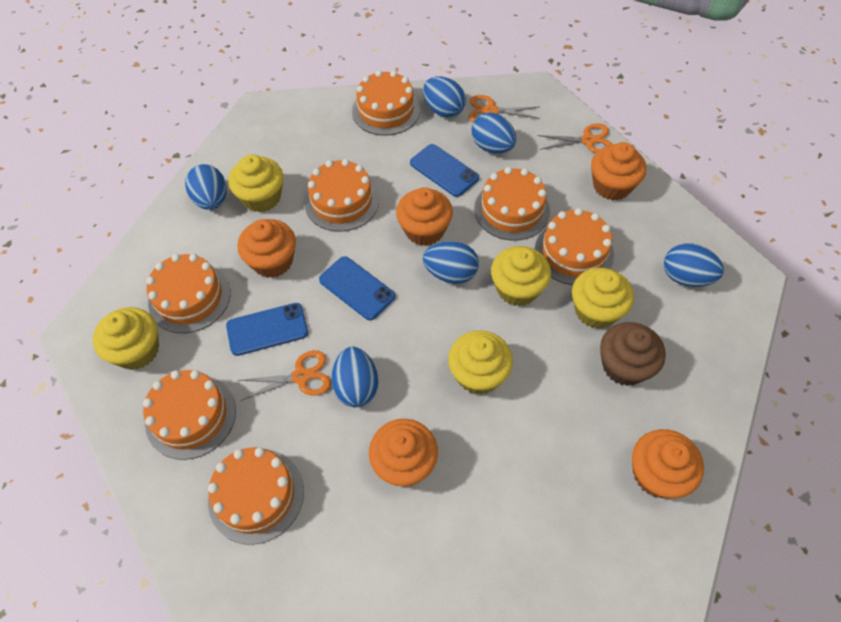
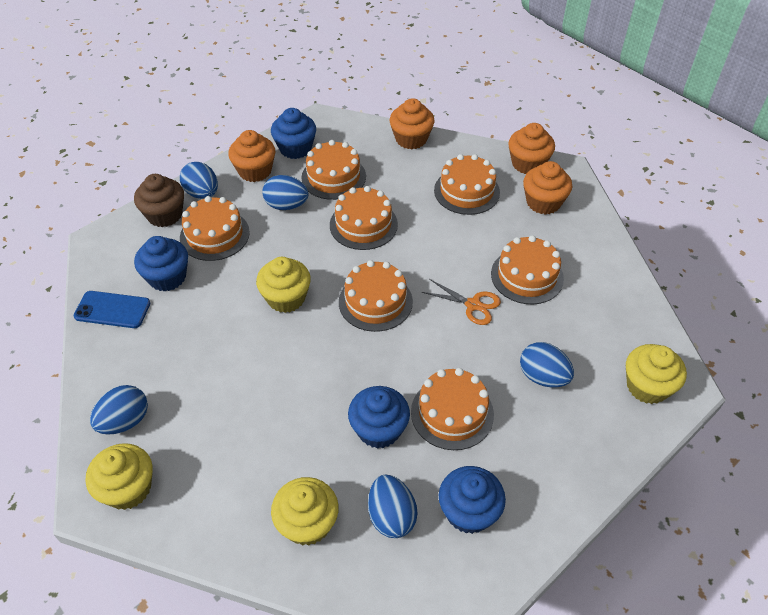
blue cupcake: 0 -> 4
blue egg: 6 -> 5
blue phone: 3 -> 1
orange cupcake: 5 -> 4
orange scissors: 3 -> 1
yellow cupcake: 5 -> 4

